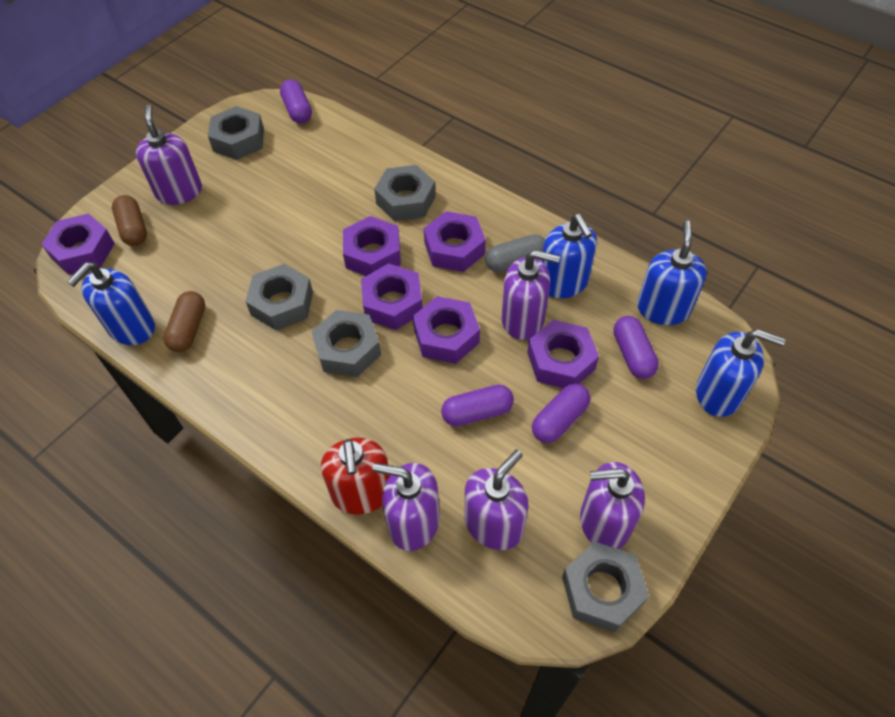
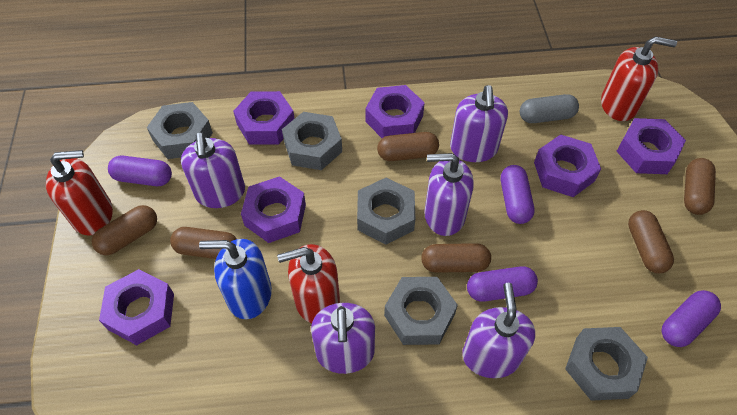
blue soap dispenser: 4 -> 1
brown capsule: 2 -> 6
red soap dispenser: 1 -> 3

